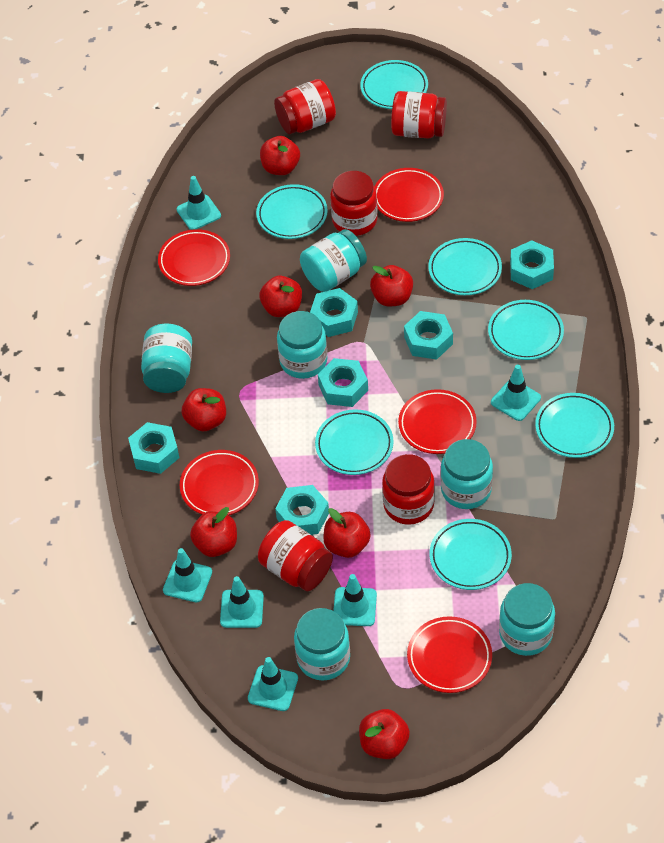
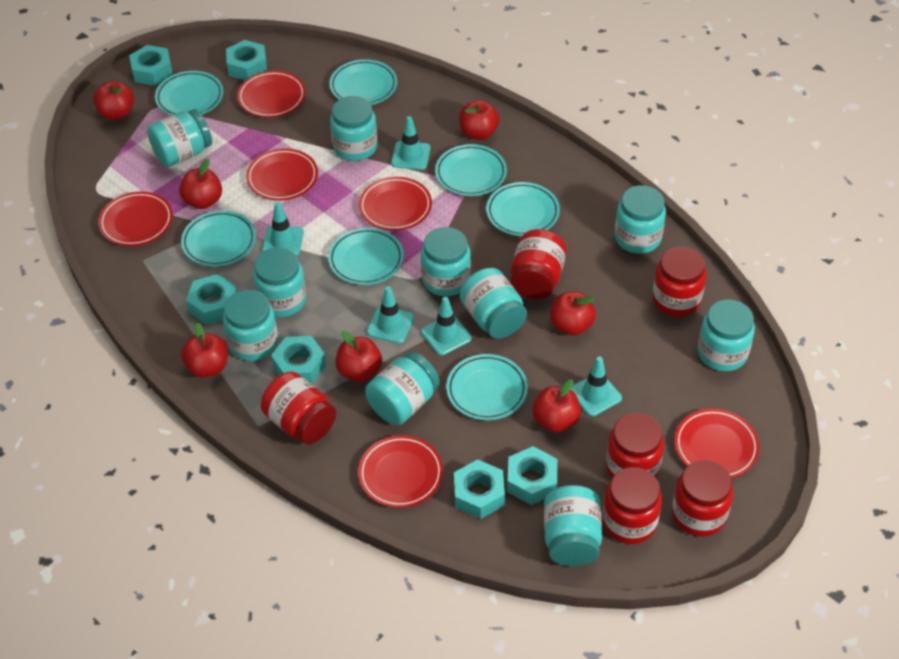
red jar: 5 -> 6
red plate: 5 -> 6
turquoise jar: 6 -> 10
turquoise traffic cone: 6 -> 5

